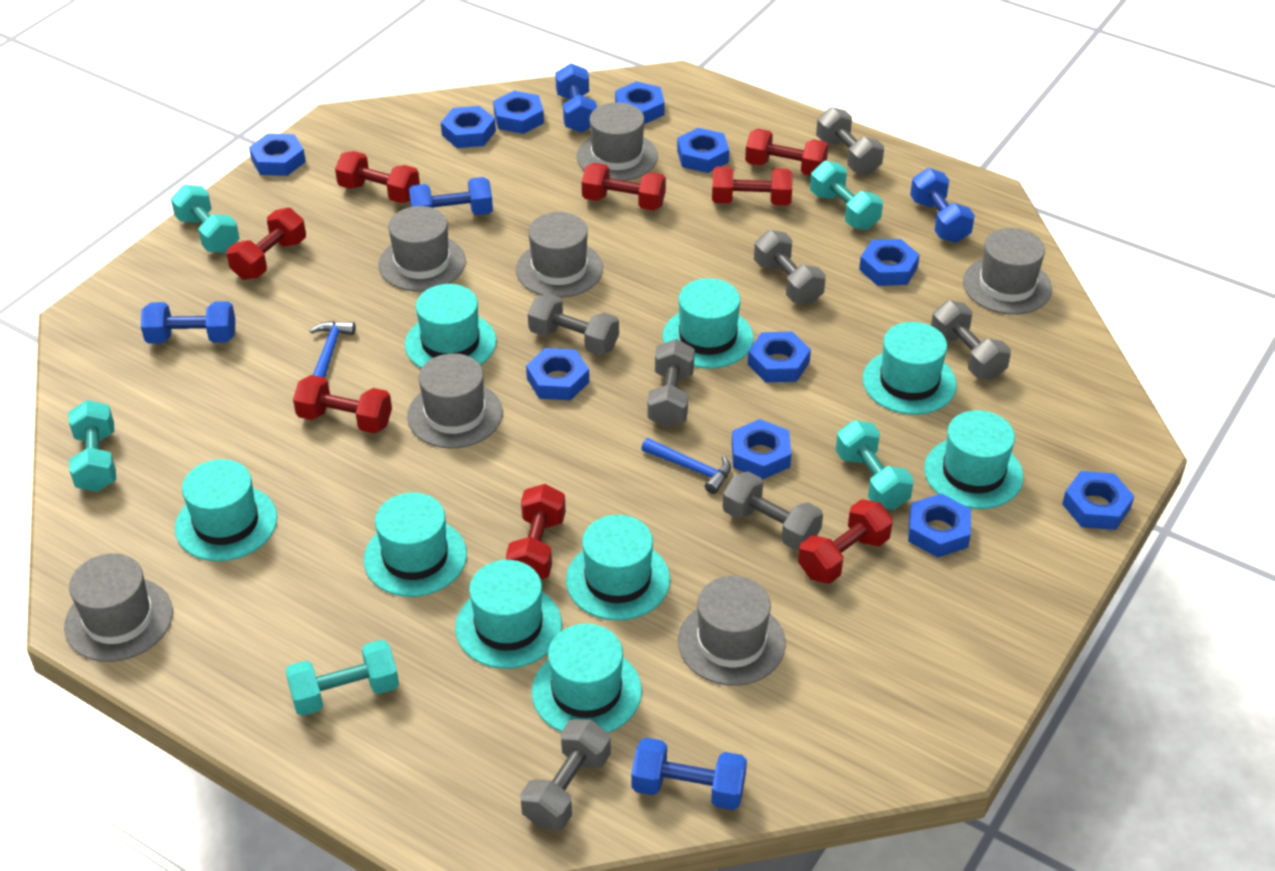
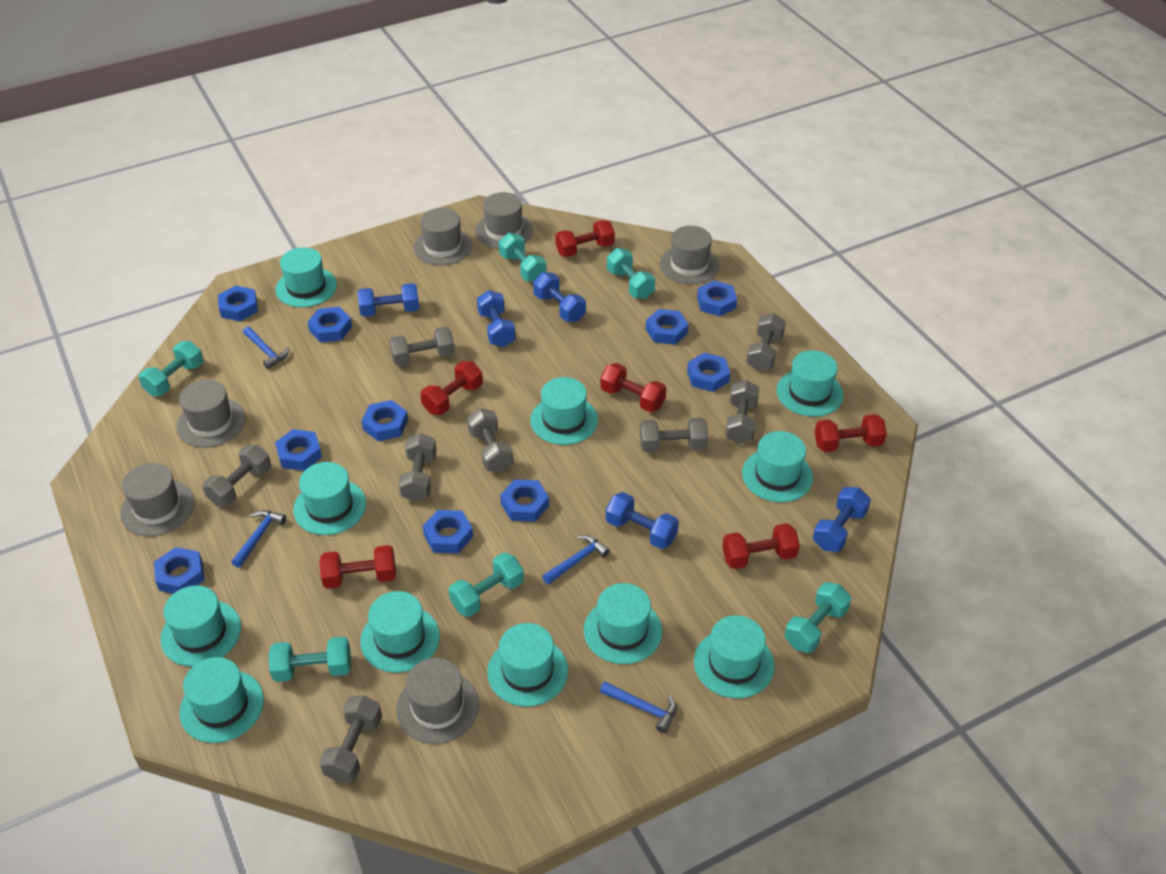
blue hammer: 2 -> 4
blue nut: 11 -> 10
grey dumbbell: 7 -> 8
grey hat: 7 -> 6
red dumbbell: 8 -> 6
turquoise dumbbell: 5 -> 6
turquoise hat: 9 -> 11

